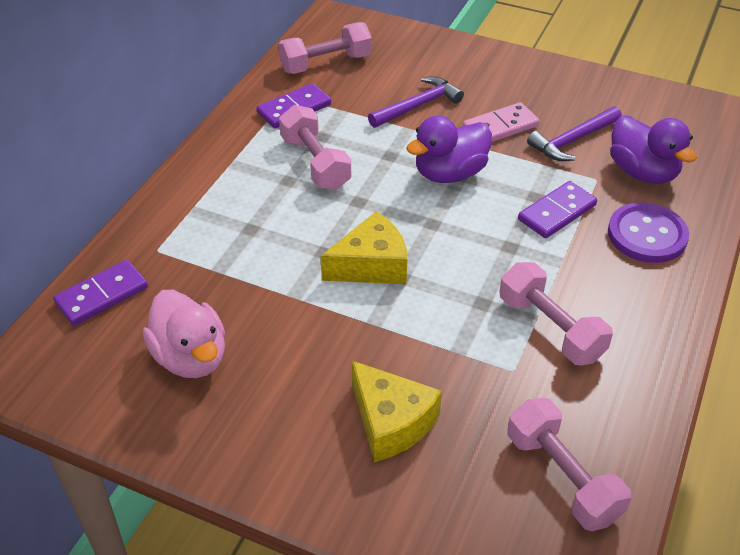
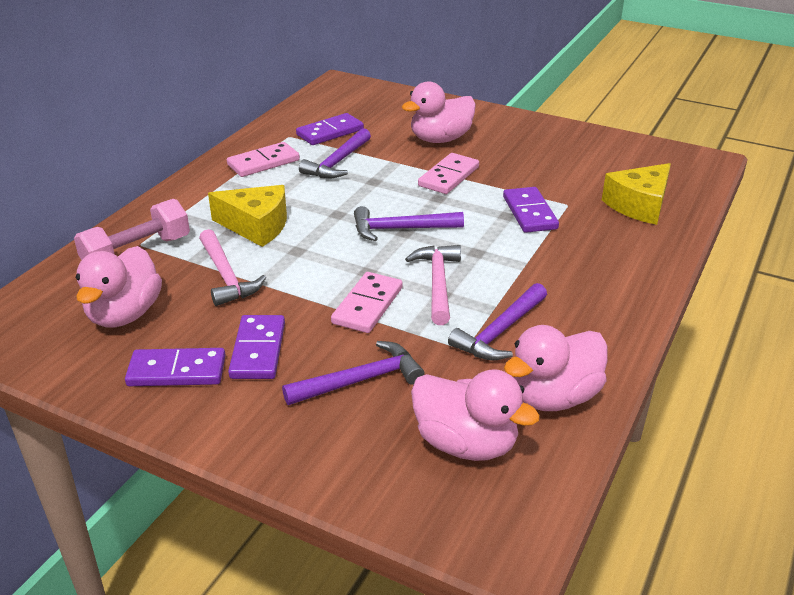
pink domino: 1 -> 3
pink duck: 1 -> 4
pink dumbbell: 4 -> 1
pink hammer: 0 -> 2
purple button: 1 -> 0
purple domino: 3 -> 4
purple duck: 2 -> 0
purple hammer: 2 -> 4

